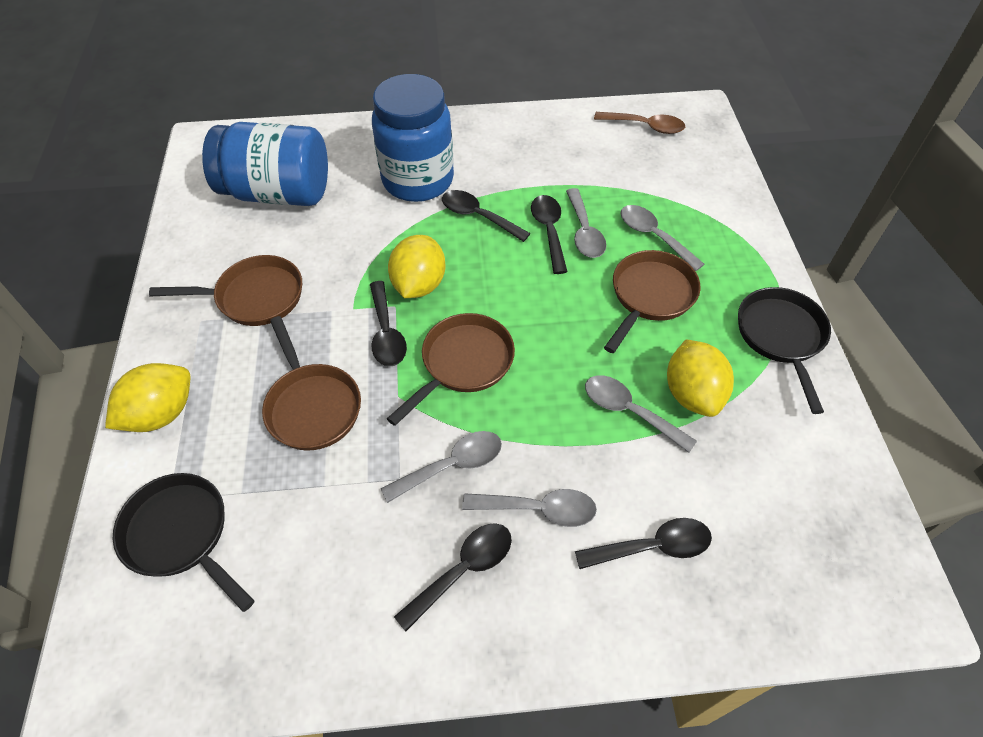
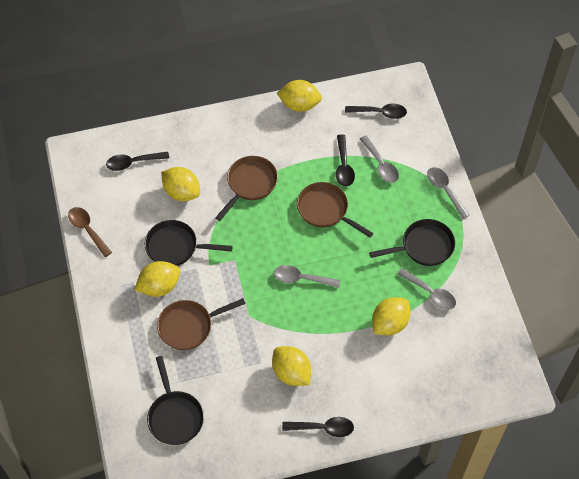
black pan: 2 -> 3
black spoon: 5 -> 4
blue jar: 2 -> 0
brown pan: 4 -> 3
grey spoon: 5 -> 4
yellow lemon: 3 -> 5

